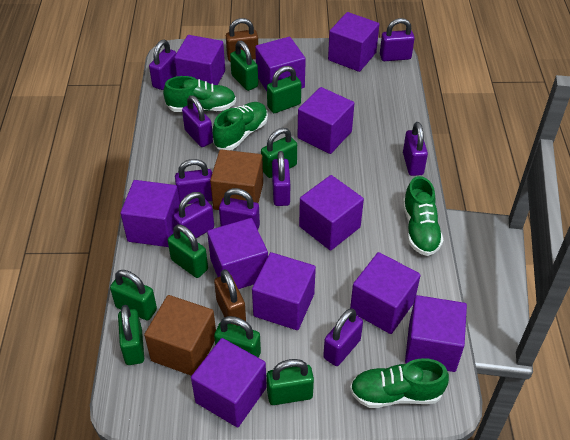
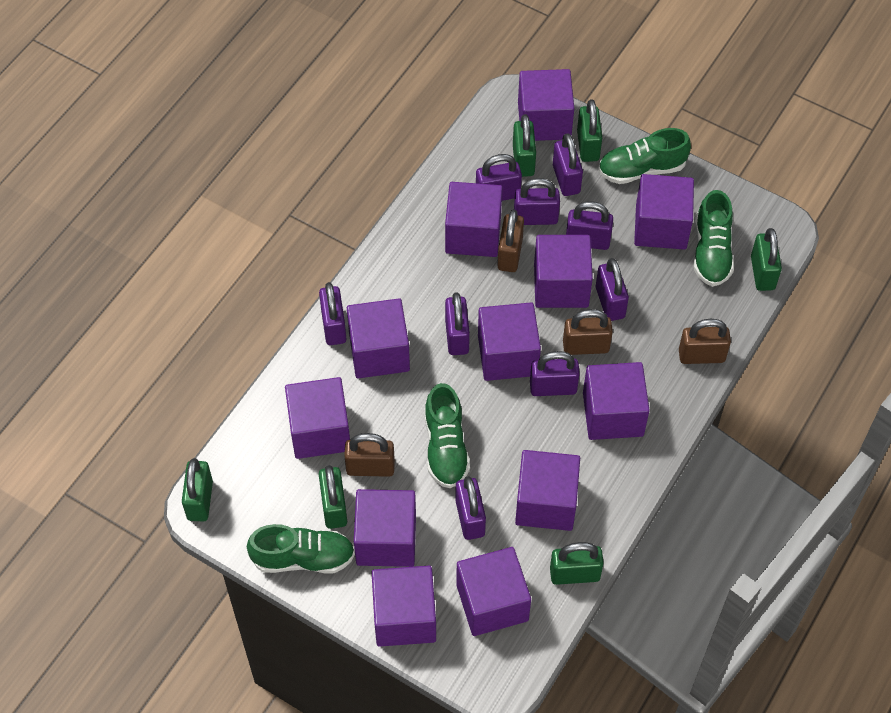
brown cube: 2 -> 0
brown padlock: 2 -> 4
green padlock: 8 -> 6
purple cube: 11 -> 12

